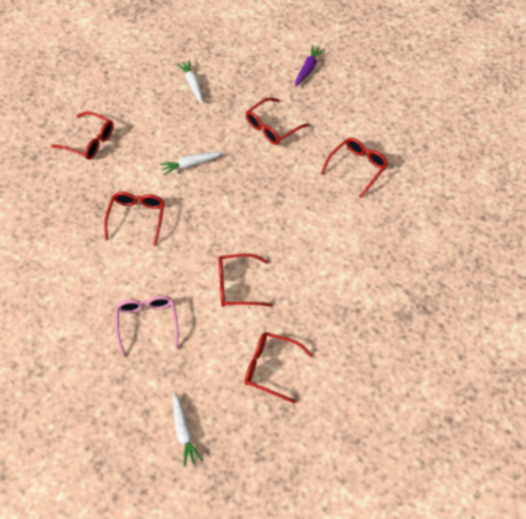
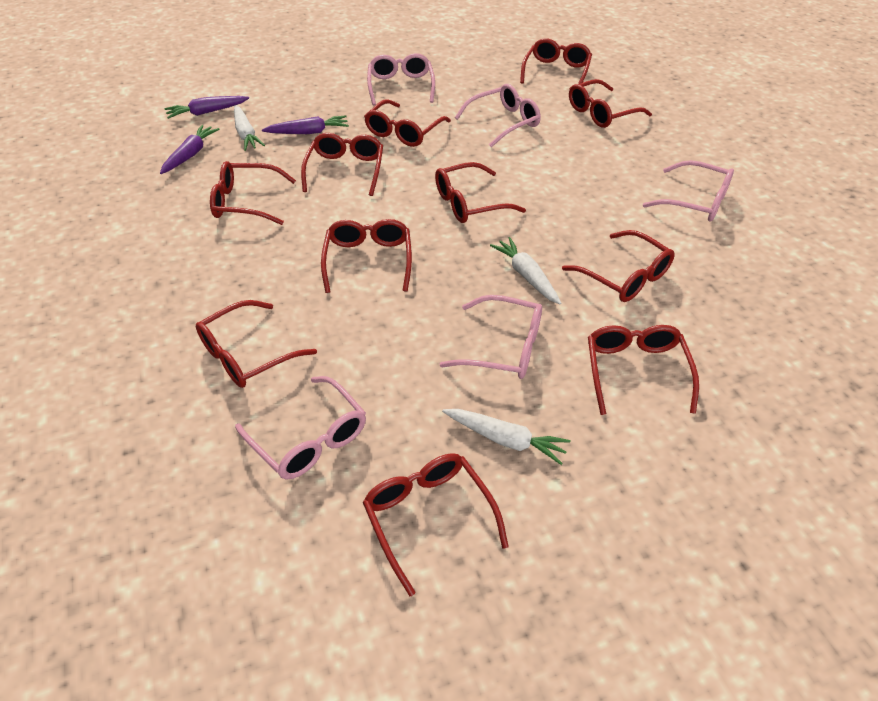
pink glasses: 1 -> 5
purple carrot: 1 -> 3
red glasses: 6 -> 11

